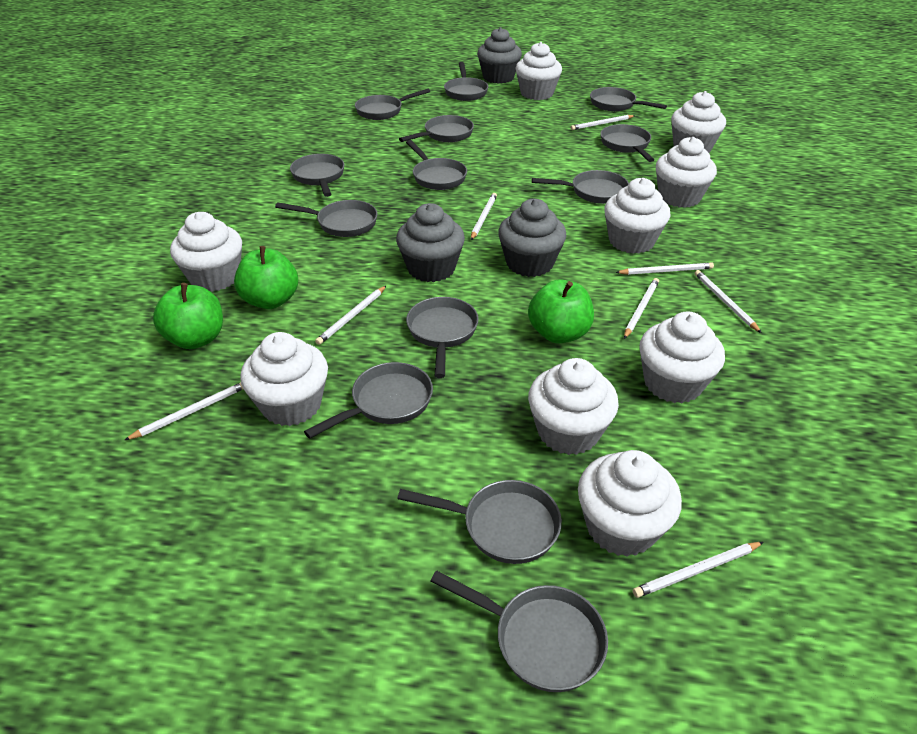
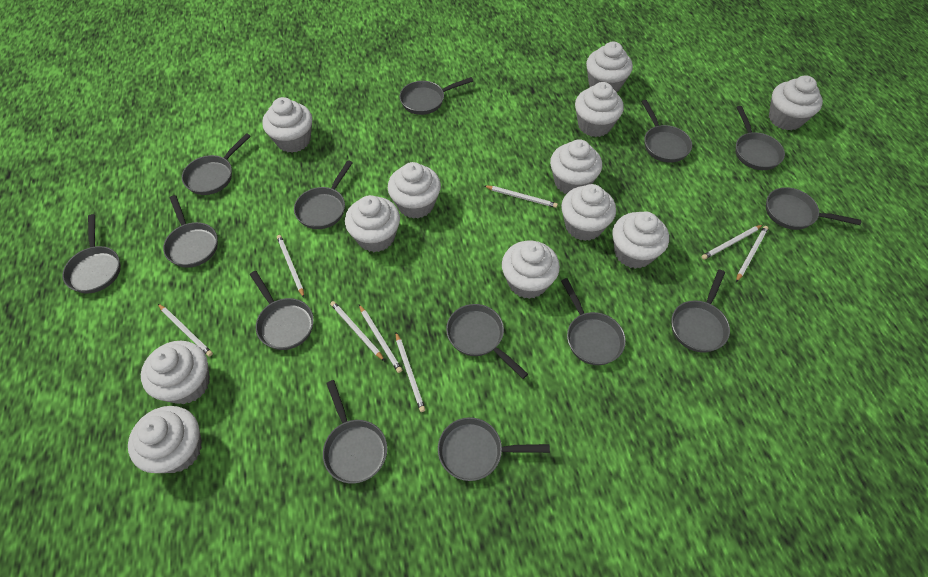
green apple: 3 -> 0
grey cupcake: 3 -> 0
grey pan: 13 -> 14
white cupcake: 9 -> 12

